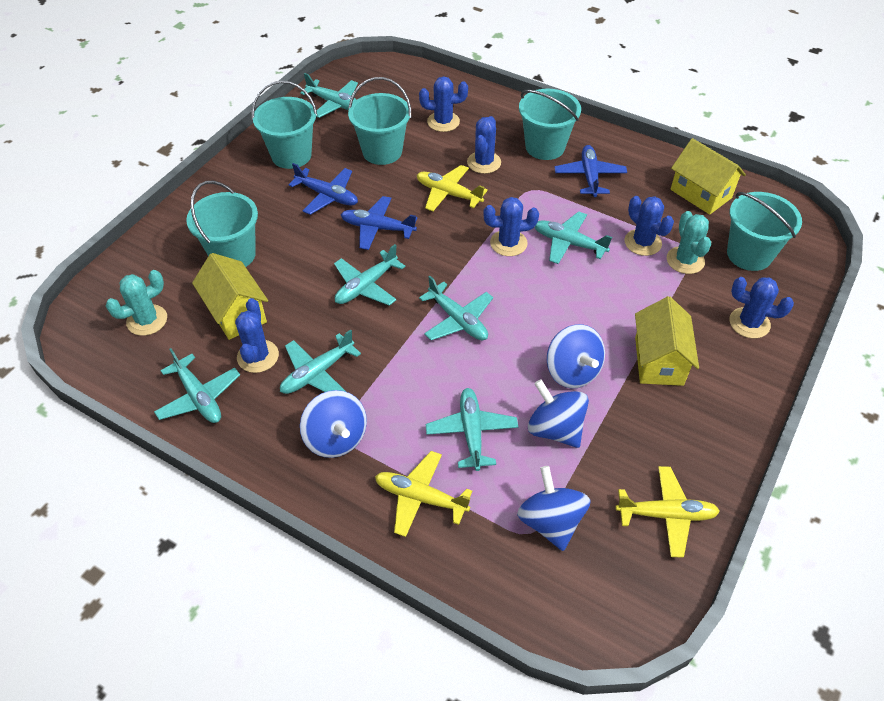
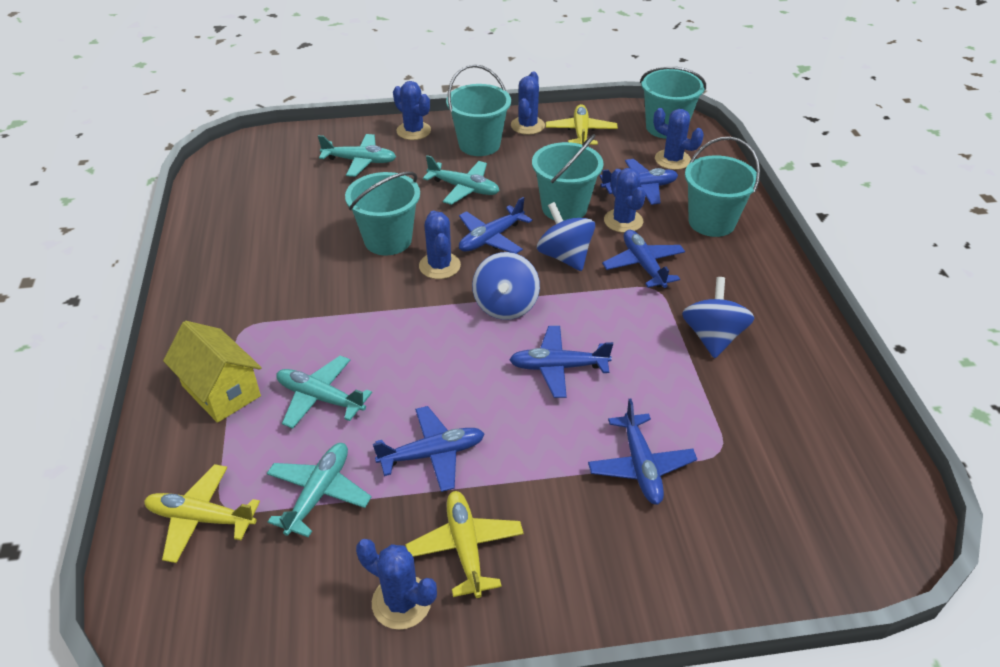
blue plane: 3 -> 6
blue spinning top: 4 -> 3
turquoise cactus: 2 -> 0
turquoise plane: 7 -> 4
yellow house: 3 -> 1

